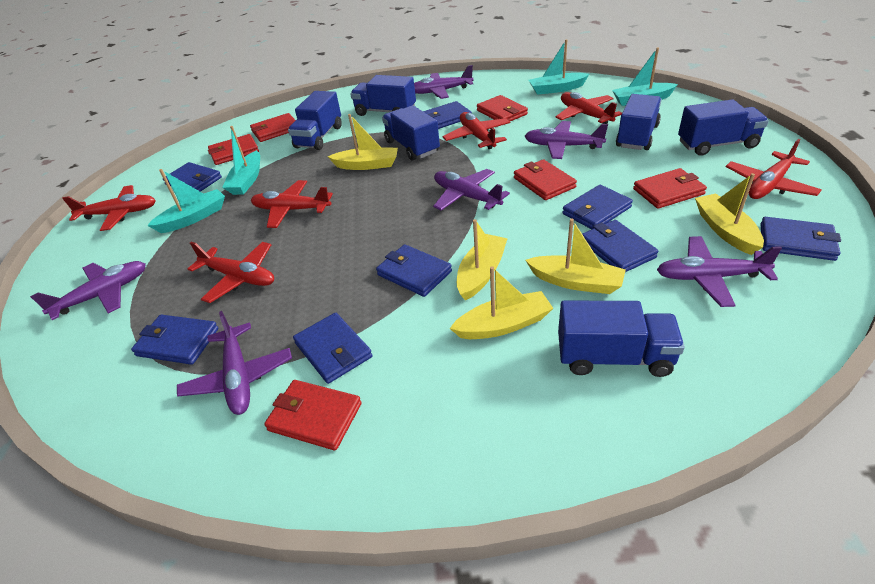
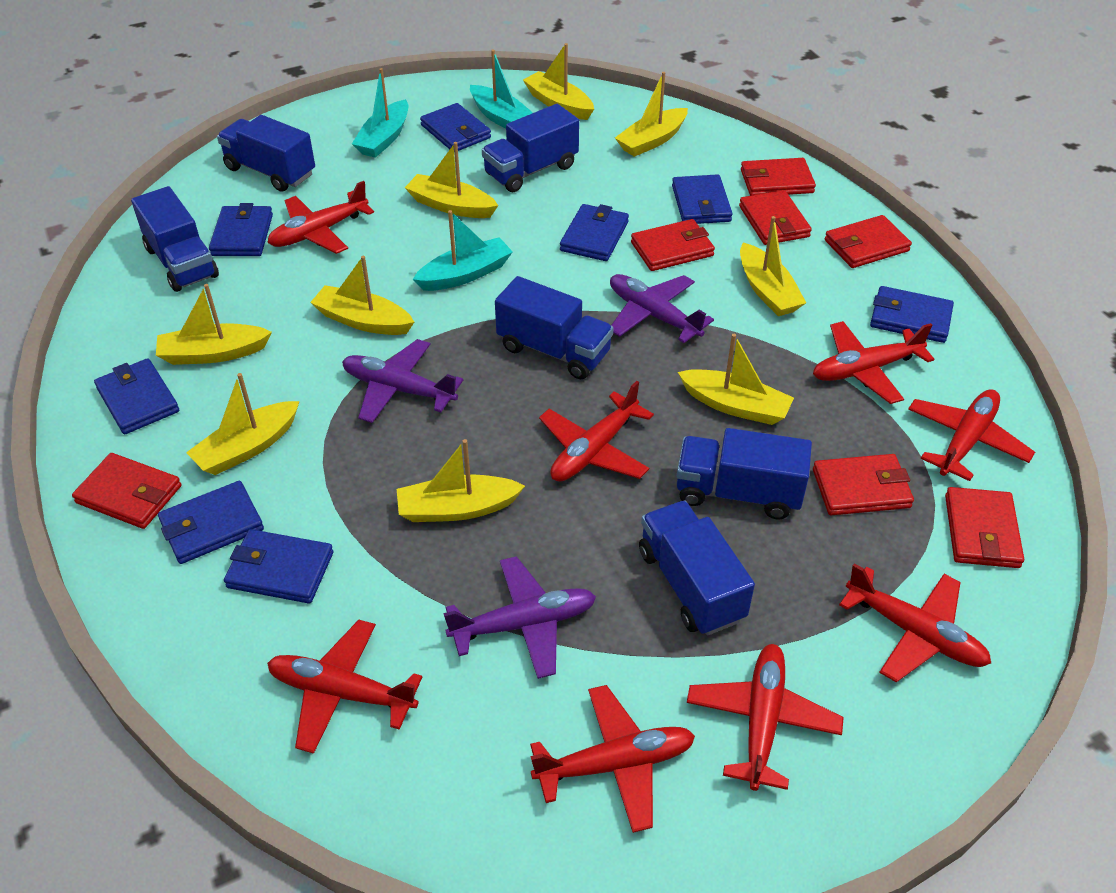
purple plane: 6 -> 3
red plane: 6 -> 8
red wallet: 6 -> 7
turquoise boat: 4 -> 3
yellow boat: 5 -> 9

